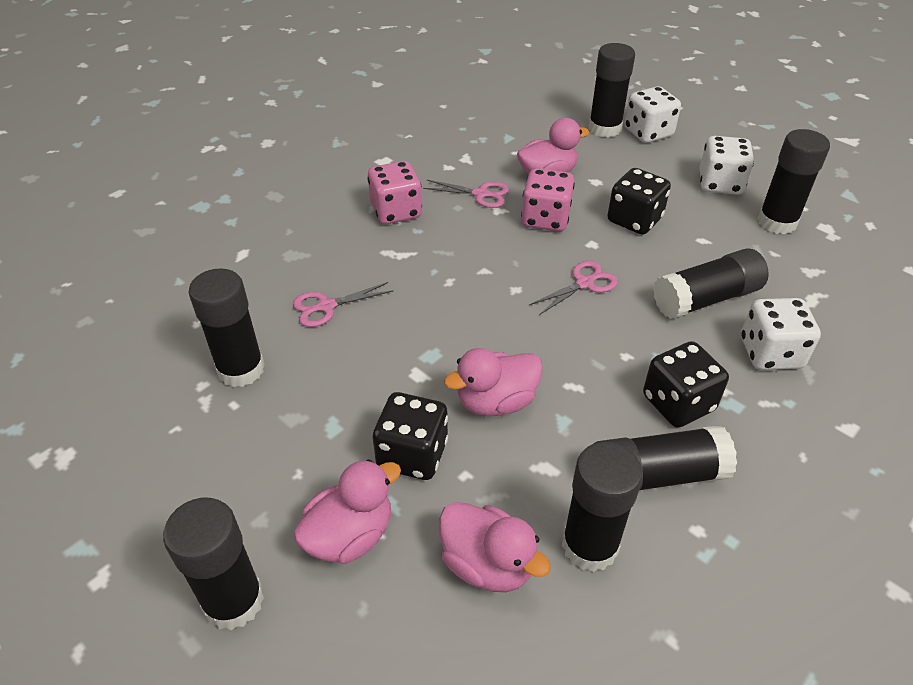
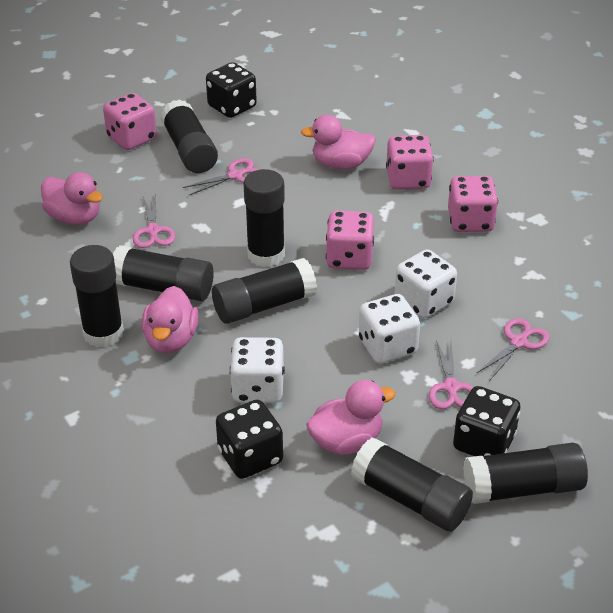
pink dice: 2 -> 4
pink scissors: 3 -> 4

